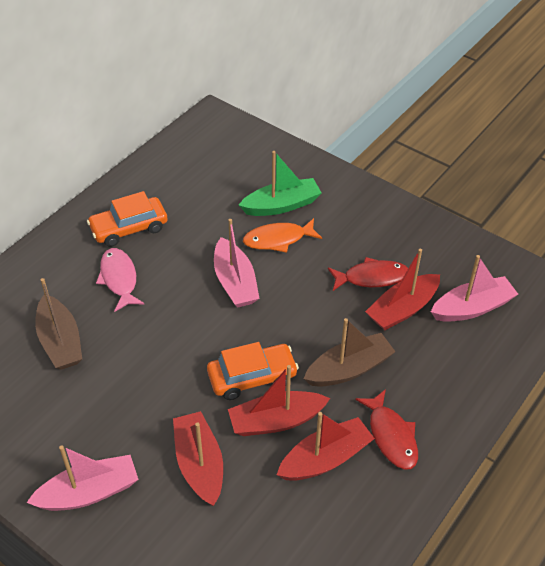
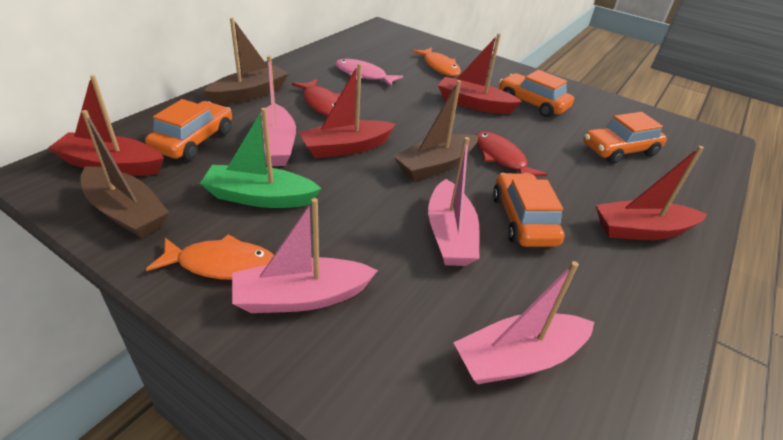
brown boat: 2 -> 3
orange car: 2 -> 4
orange fish: 1 -> 2
pink boat: 3 -> 4

